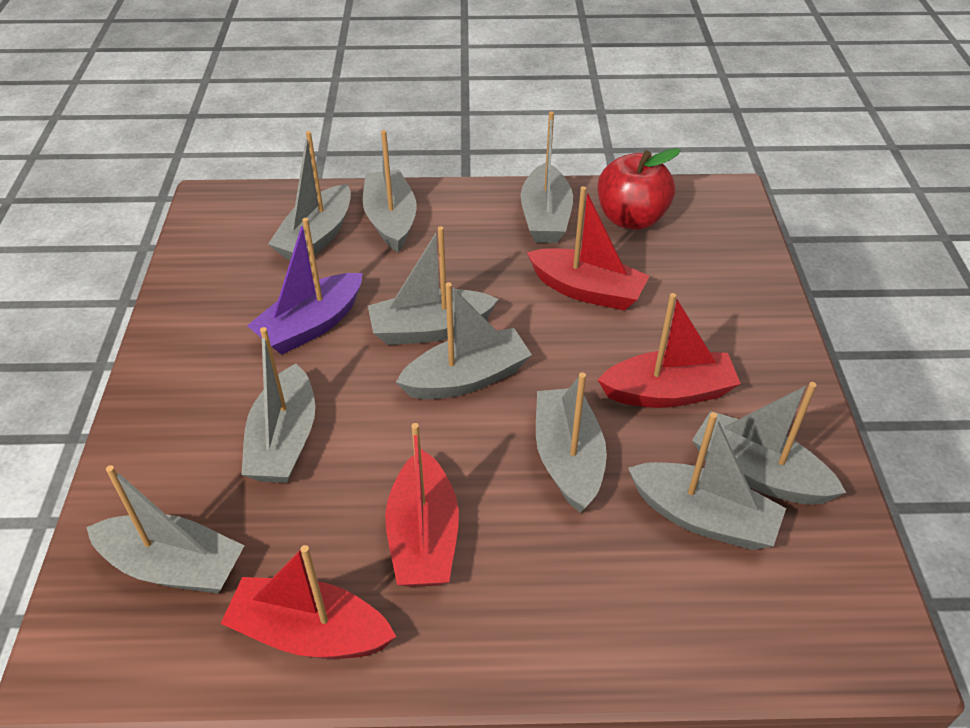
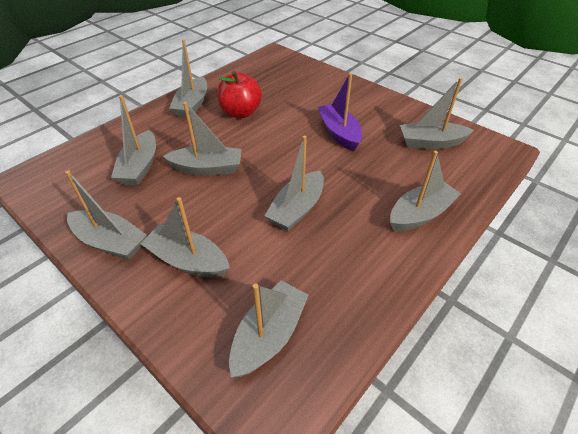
grey boat: 10 -> 9
red boat: 4 -> 0

